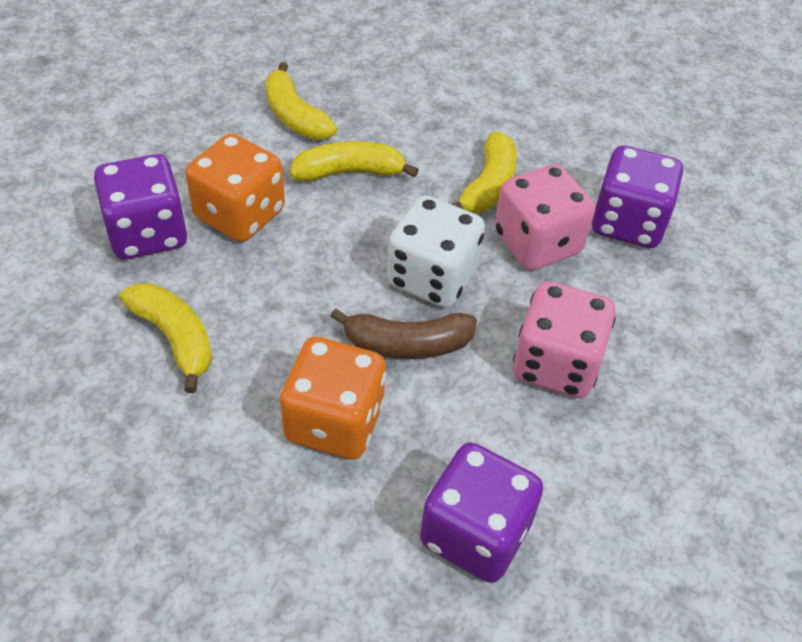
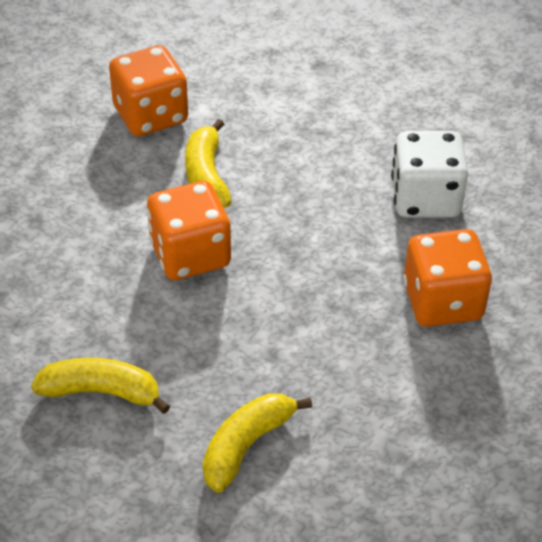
brown banana: 1 -> 0
orange dice: 2 -> 3
pink dice: 2 -> 0
purple dice: 3 -> 0
yellow banana: 4 -> 3

